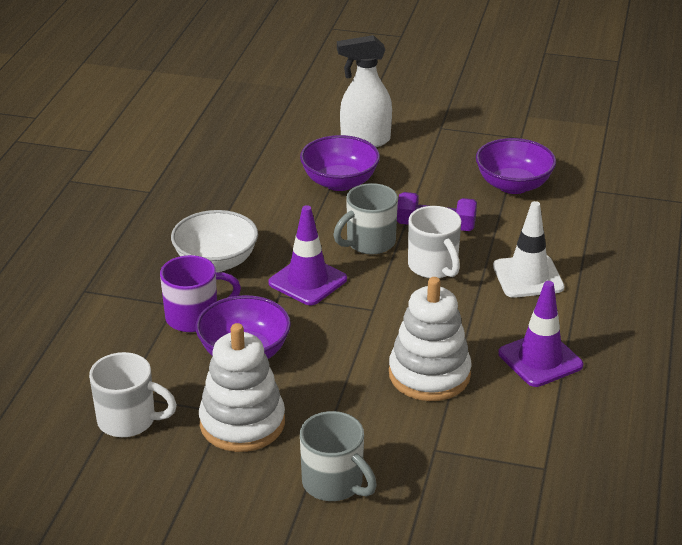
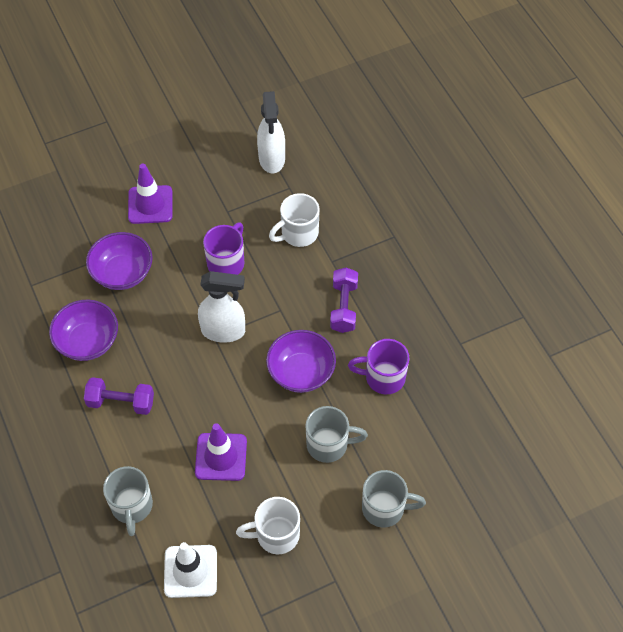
grey mug: 2 -> 3
purple dumbbell: 1 -> 2
purple mug: 1 -> 2
white bowl: 1 -> 0
white spray bottle: 1 -> 2
white stacking toy: 2 -> 0

